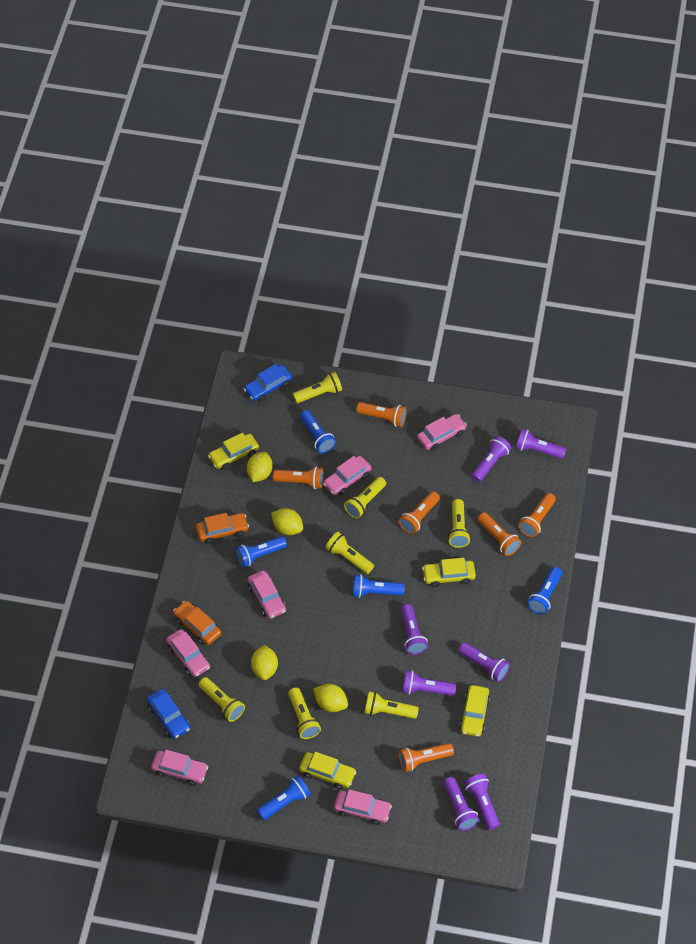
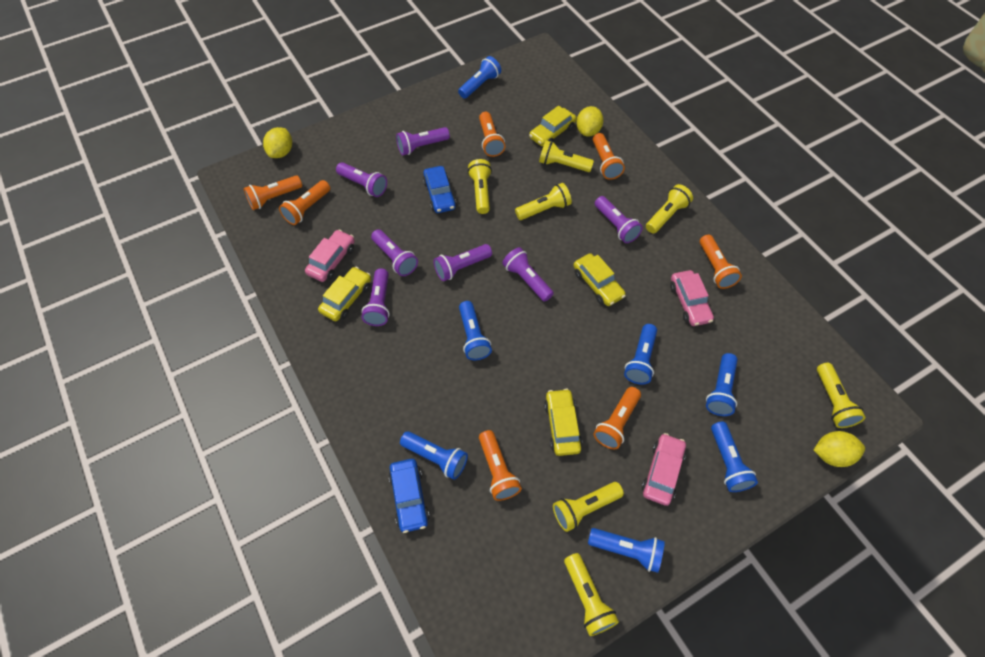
blue flashlight: 5 -> 7
orange car: 2 -> 0
orange flashlight: 6 -> 7
pink car: 6 -> 3
yellow lemon: 4 -> 3

